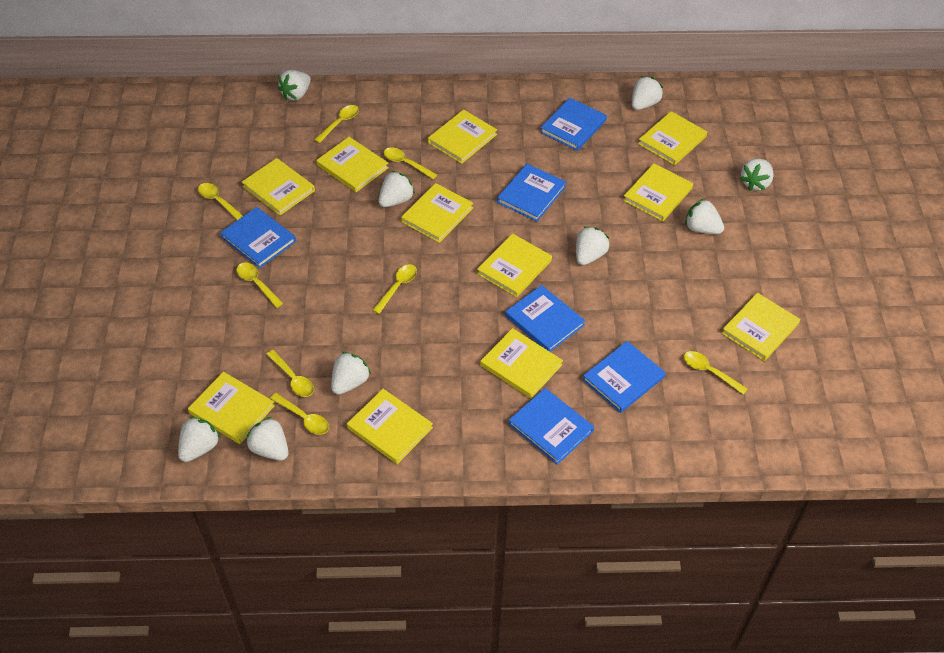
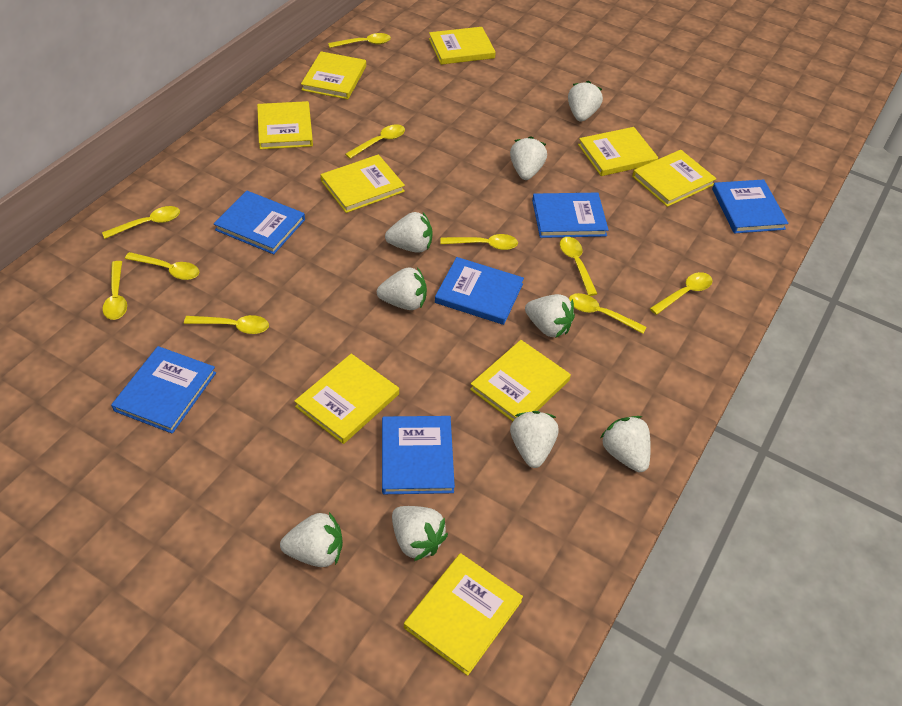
yellow book: 11 -> 9
yellow spoon: 8 -> 10

